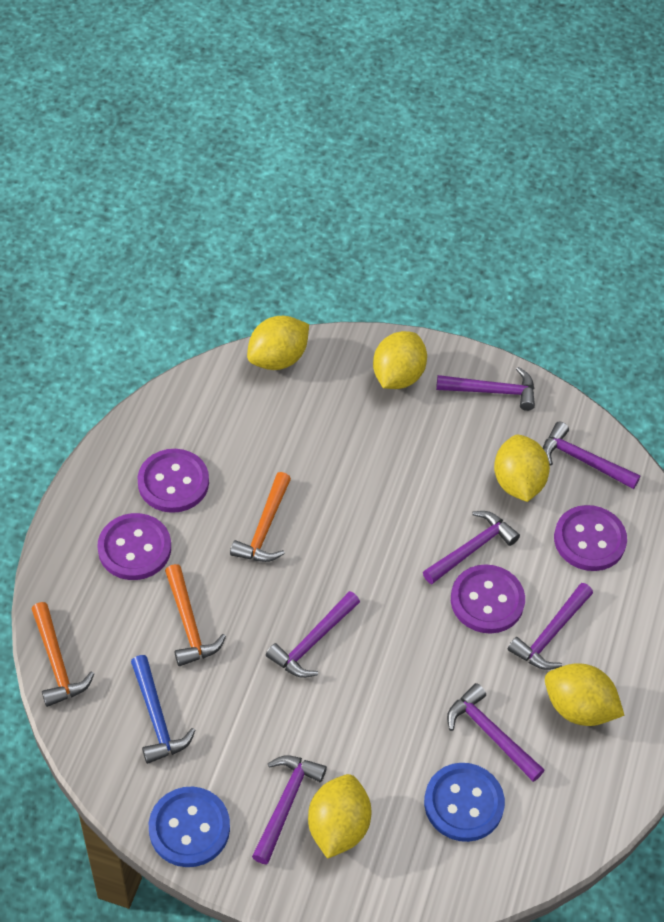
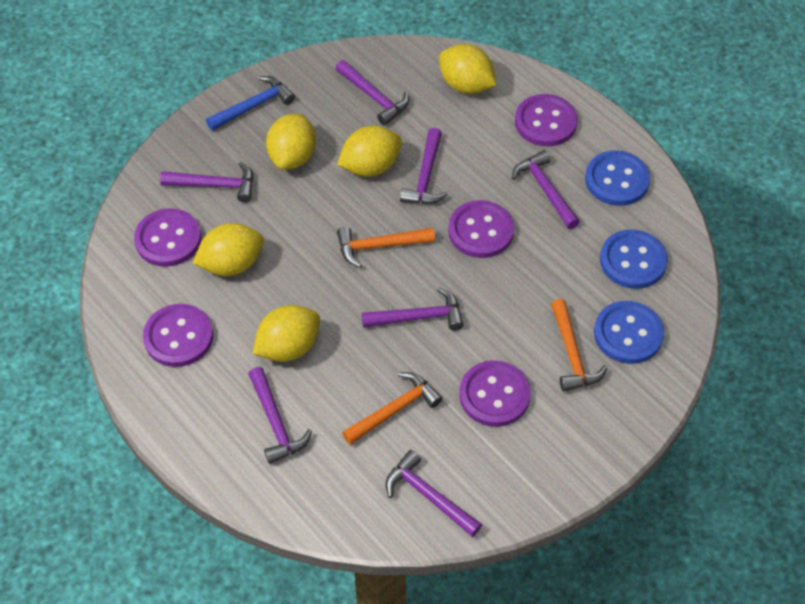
blue button: 2 -> 3
purple button: 4 -> 5

